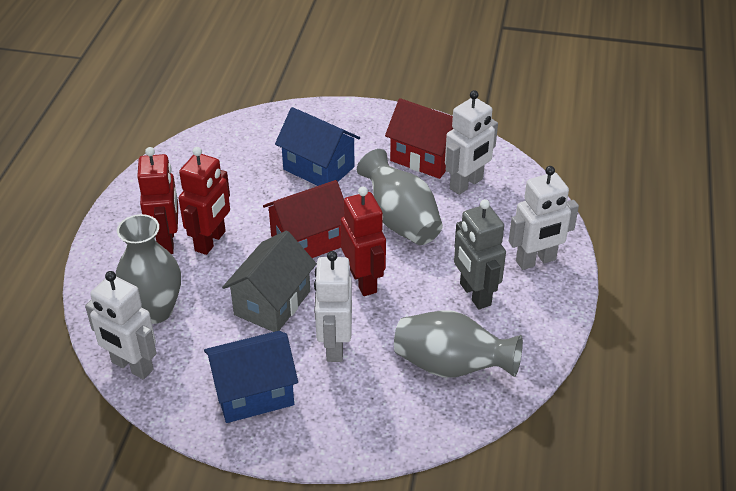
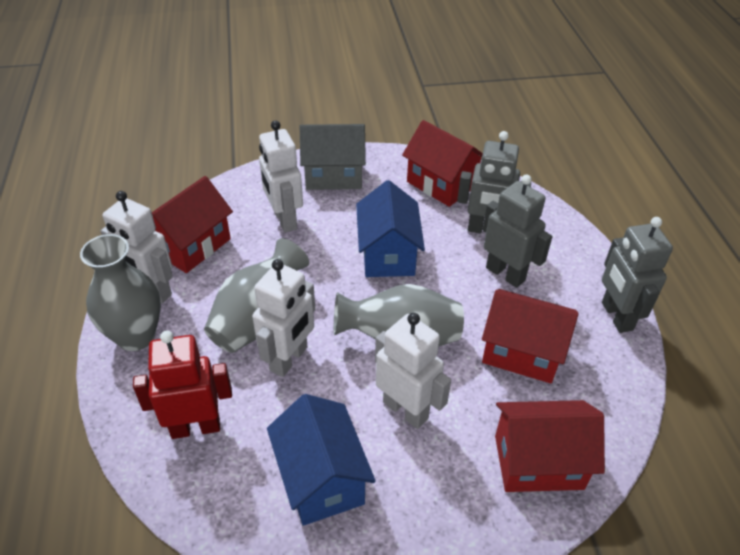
grey robot: 1 -> 3
red house: 2 -> 4
red robot: 3 -> 1

